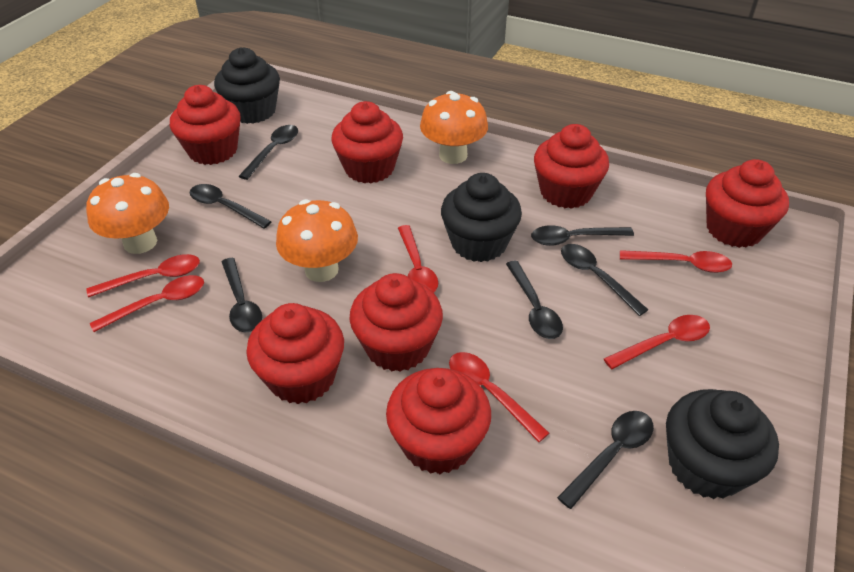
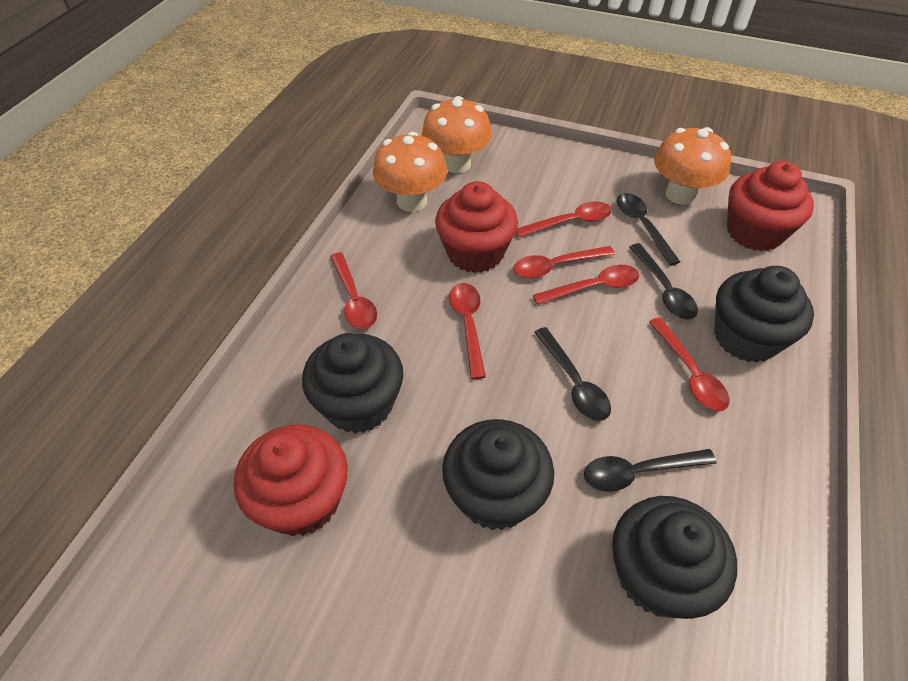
black cupcake: 3 -> 4
black spoon: 7 -> 4
red cupcake: 7 -> 3

